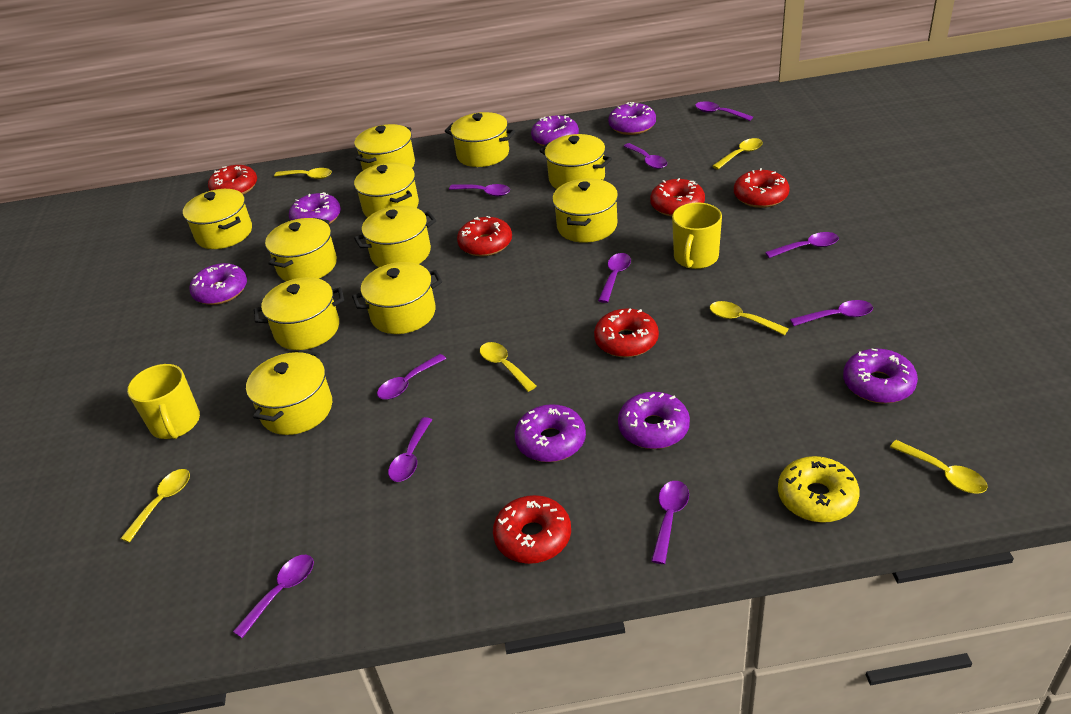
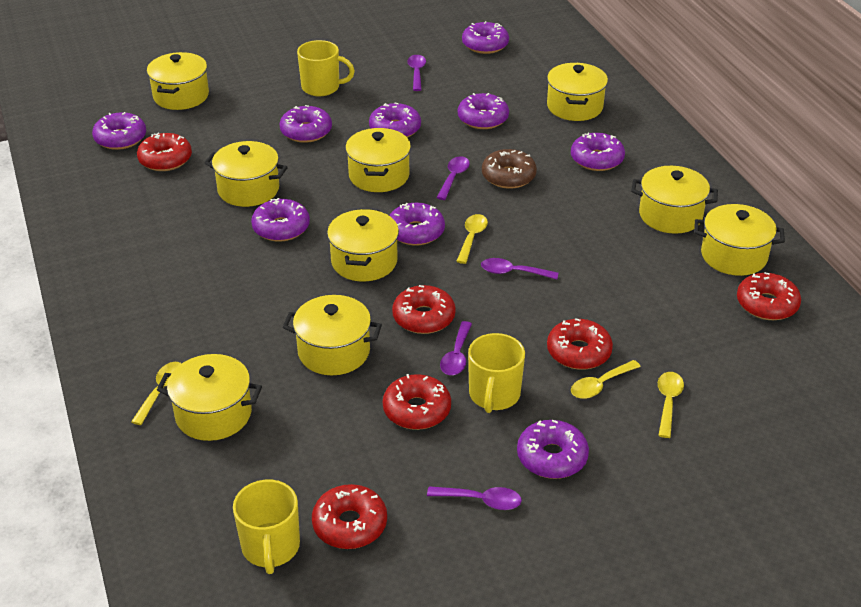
brown donut: 0 -> 1
purple donut: 7 -> 9
purple spoon: 10 -> 5
yellow donut: 1 -> 0
yellow mug: 2 -> 3
yellow pot: 11 -> 9
yellow spoon: 6 -> 4

